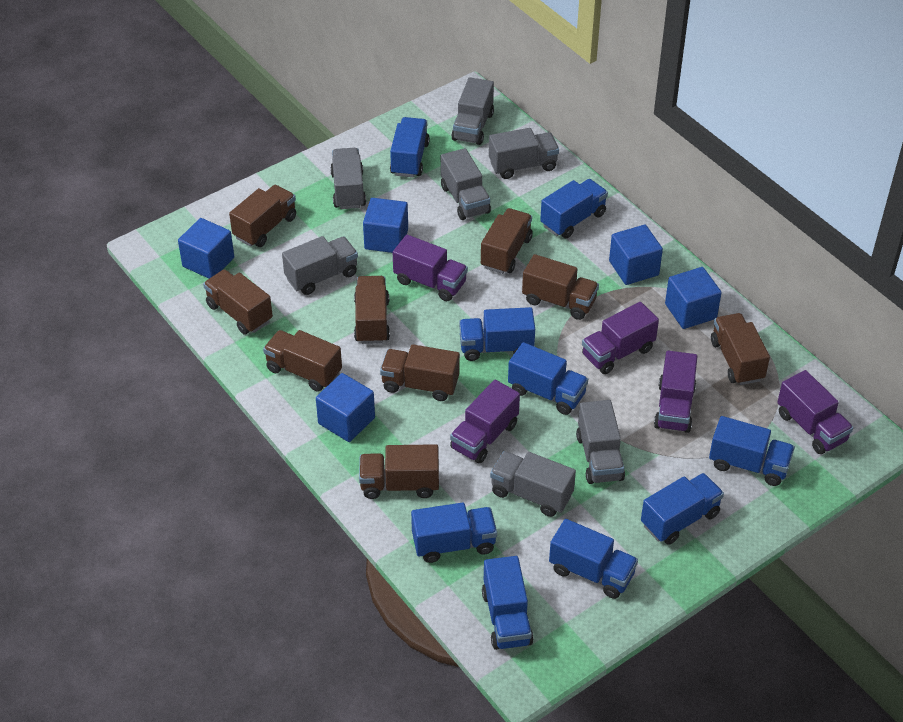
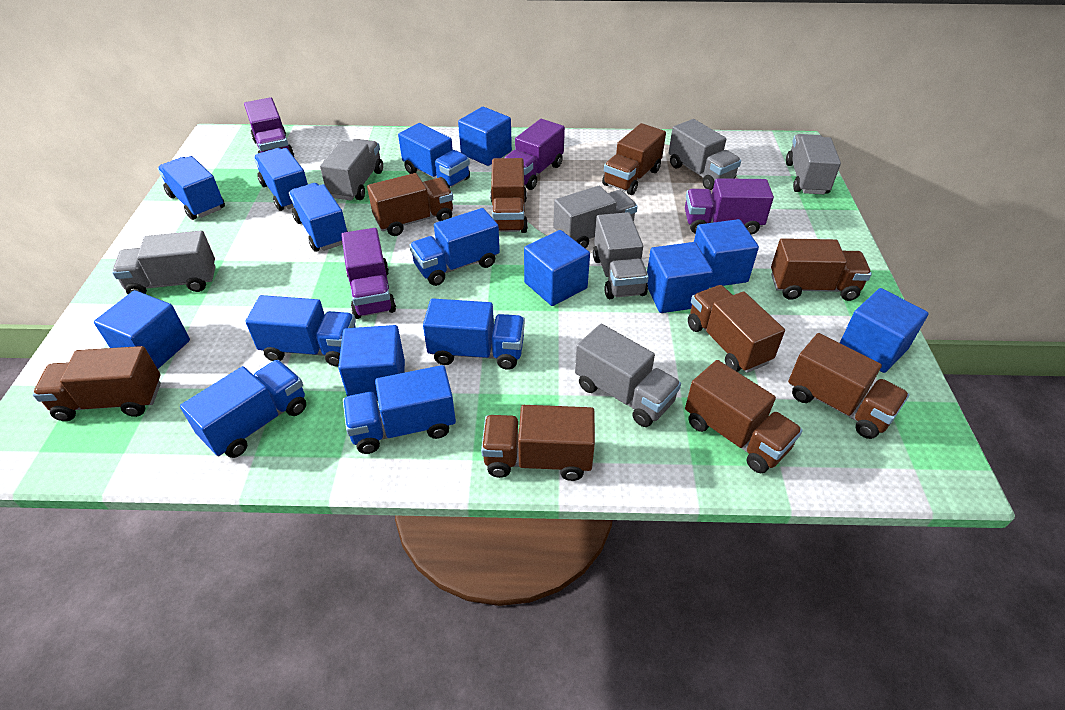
blue cube: 5 -> 7
purple truck: 5 -> 4

